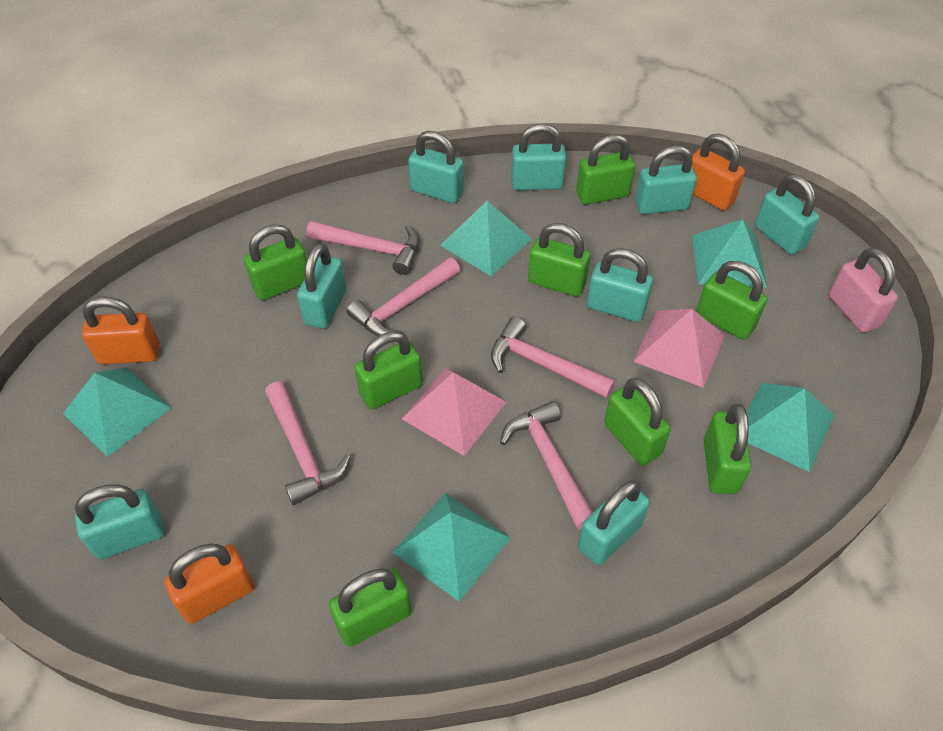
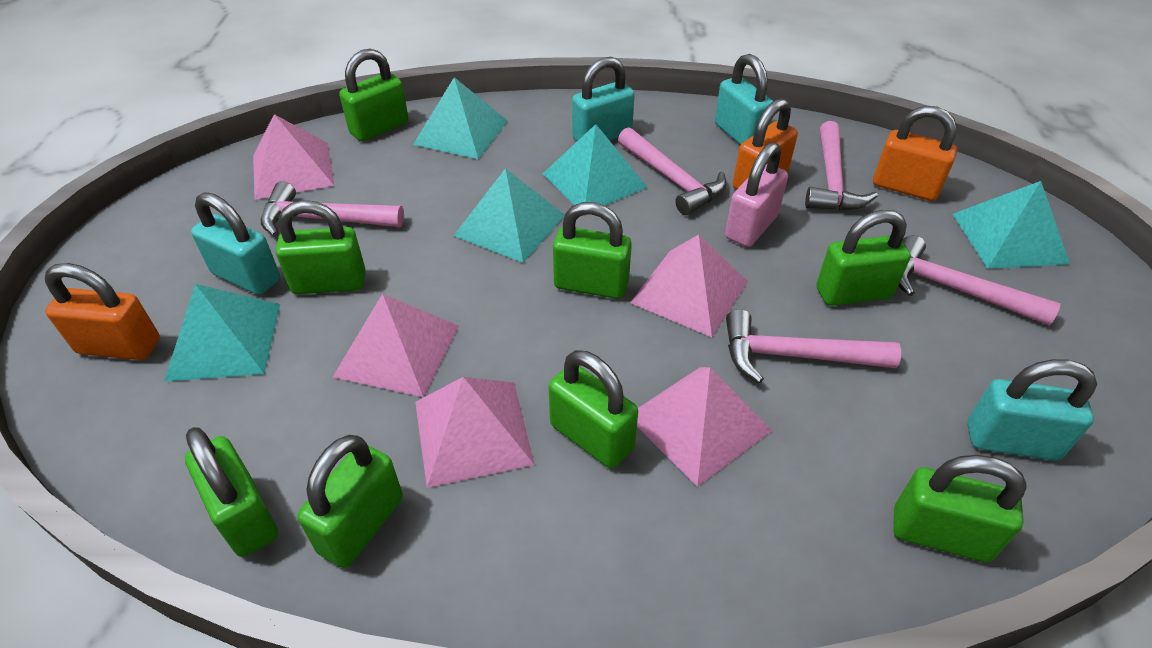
pink pyramid: 2 -> 5
turquoise padlock: 8 -> 4

